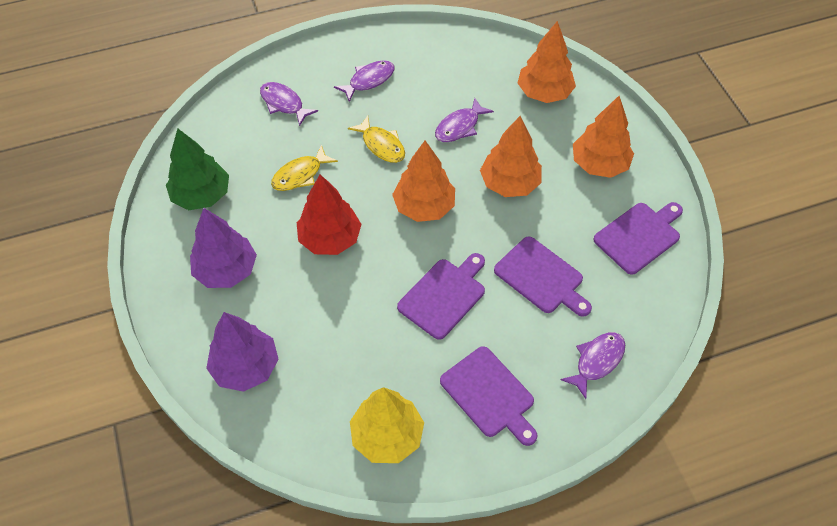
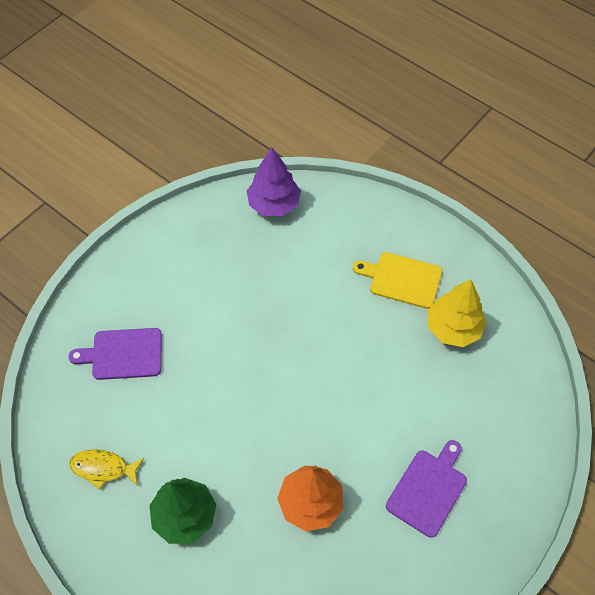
orange tree: 4 -> 1
purple cutting board: 4 -> 2
purple fish: 4 -> 0
purple tree: 2 -> 1
red tree: 1 -> 0
yellow cutting board: 0 -> 1
yellow fish: 2 -> 1

